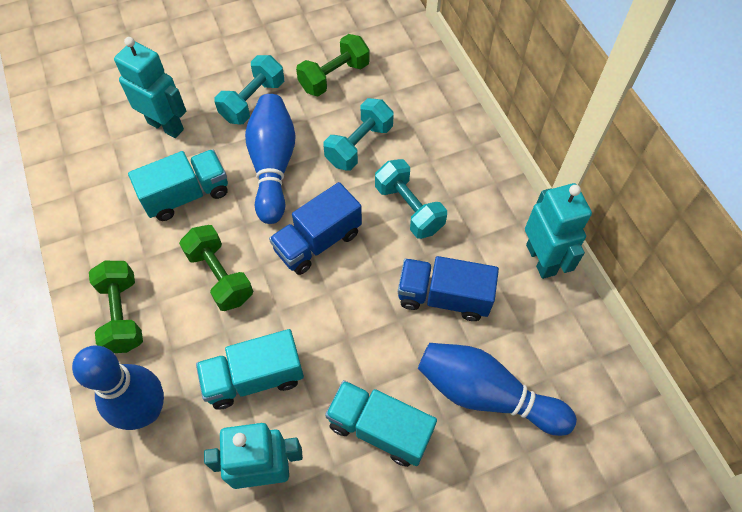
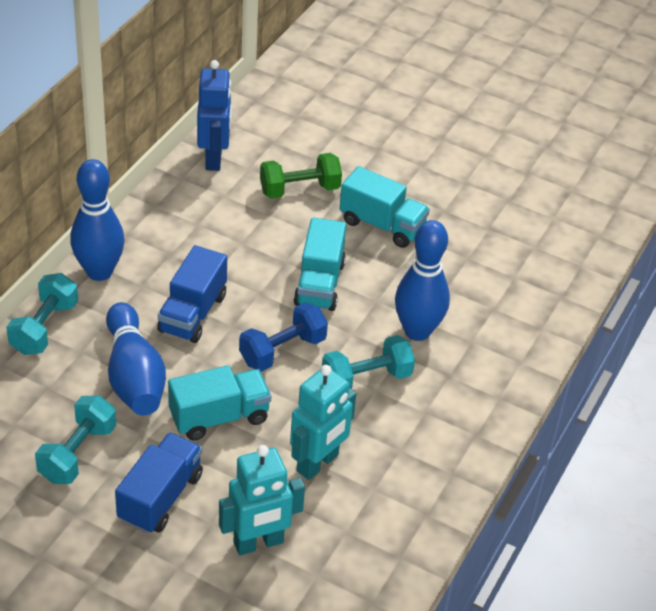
blue dumbbell: 0 -> 1
blue robot: 0 -> 1
green dumbbell: 3 -> 1
turquoise robot: 3 -> 2

